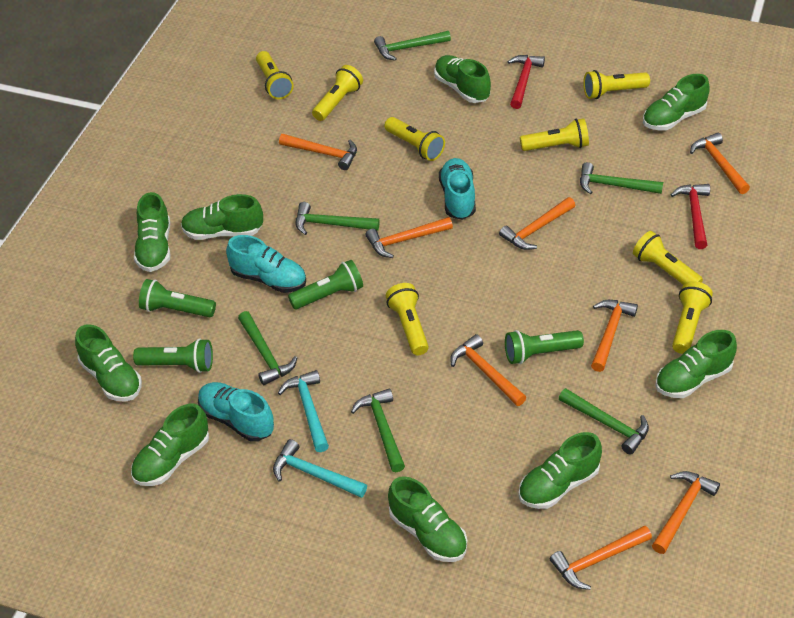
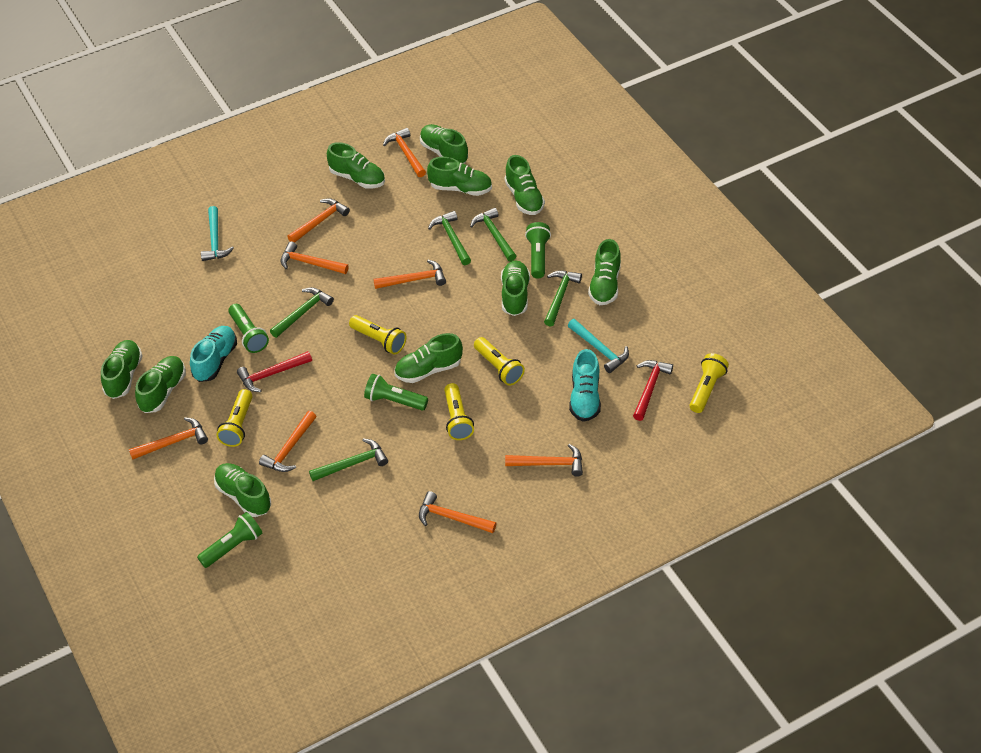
green hammer: 6 -> 5
green shoe: 9 -> 10
turquoise shoe: 3 -> 2
yellow flashlight: 8 -> 5

